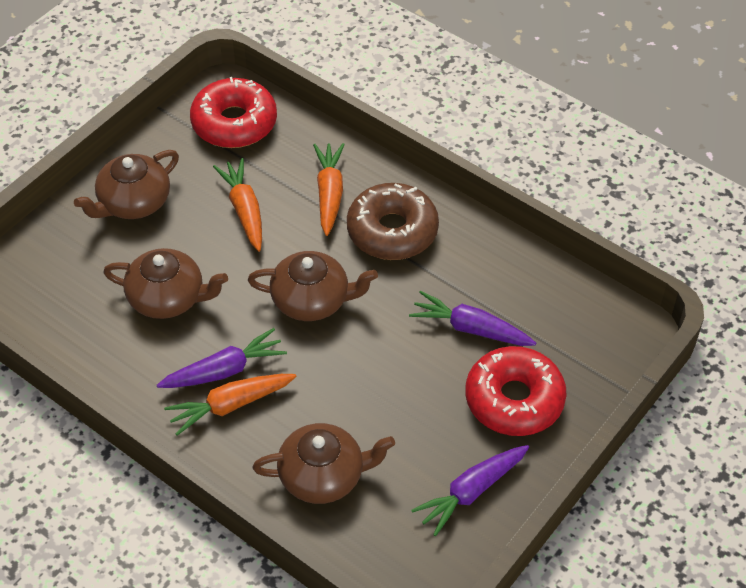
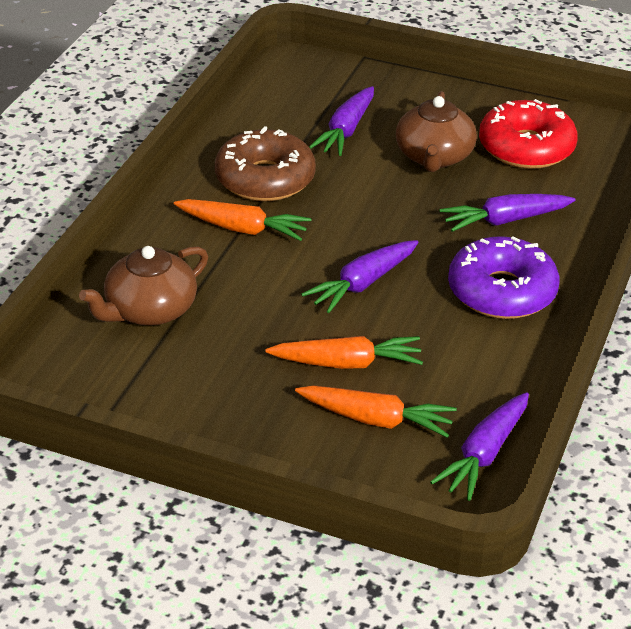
brown teapot: 4 -> 2
purple carrot: 3 -> 4
purple donut: 0 -> 1
red donut: 2 -> 1

